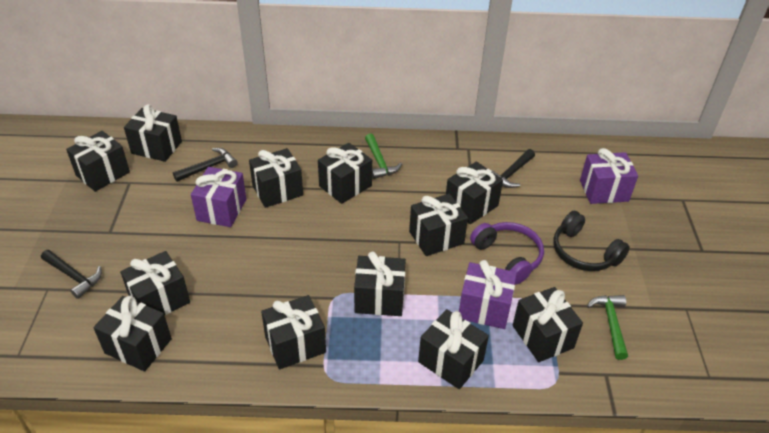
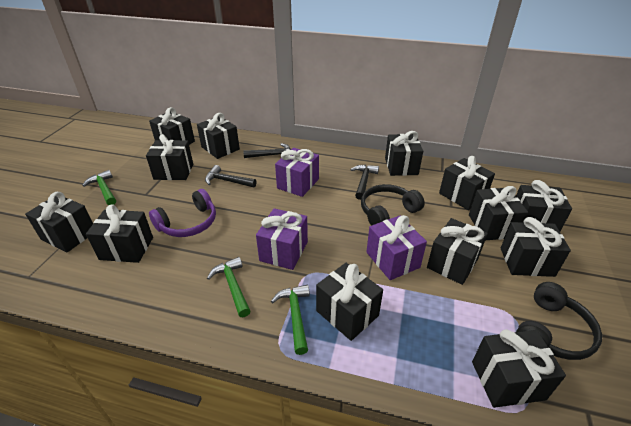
black gift: 12 -> 13
black headphones: 1 -> 2
green hammer: 2 -> 3

